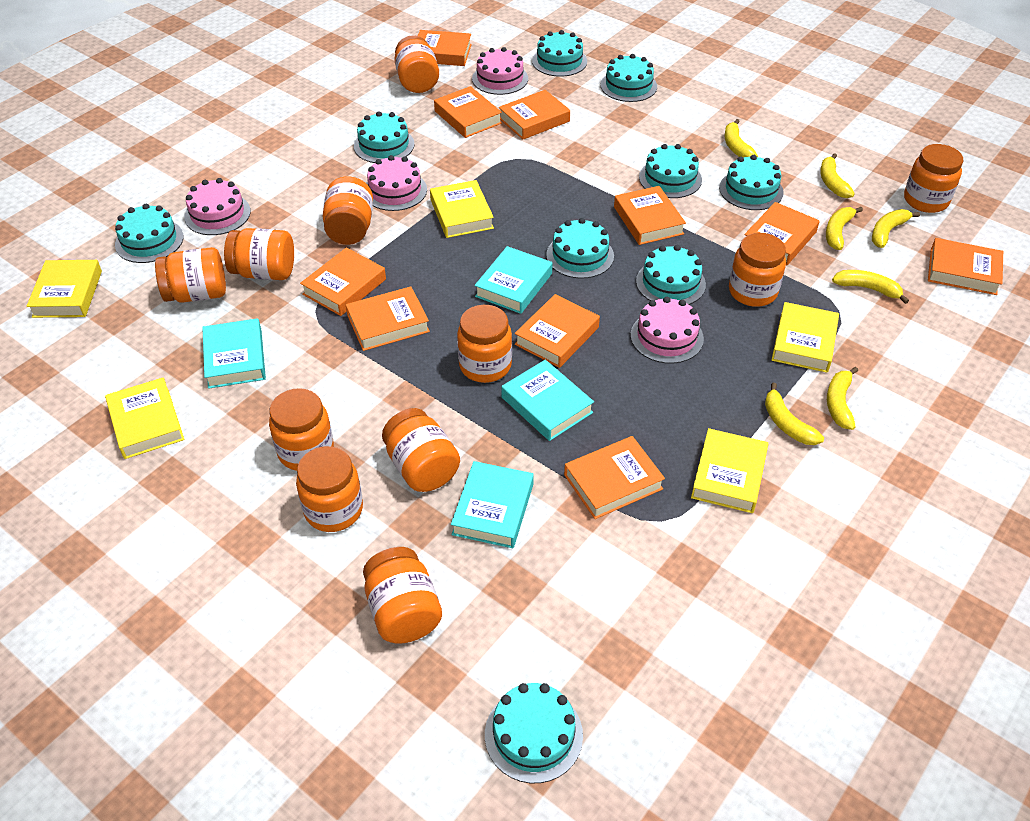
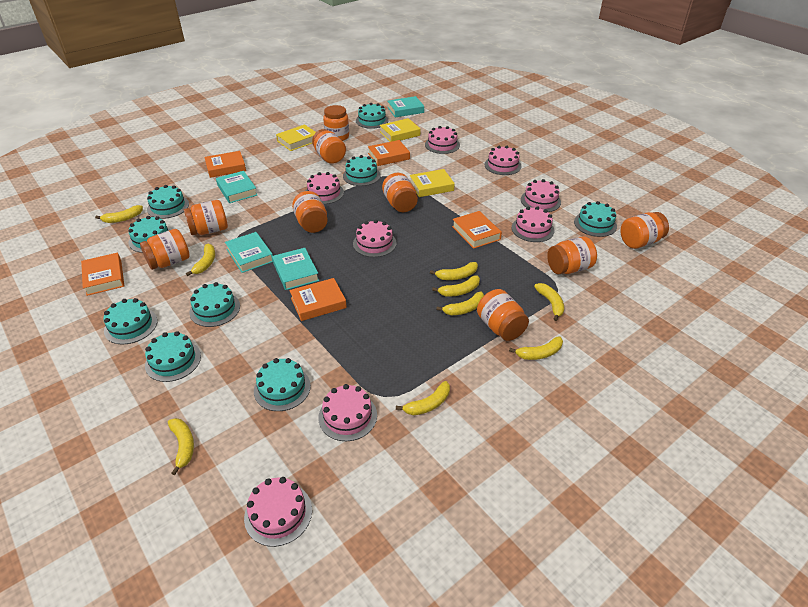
orange book: 10 -> 5
orange jar: 11 -> 9
pink cake: 4 -> 8
yellow banana: 7 -> 9
yellow book: 5 -> 3

